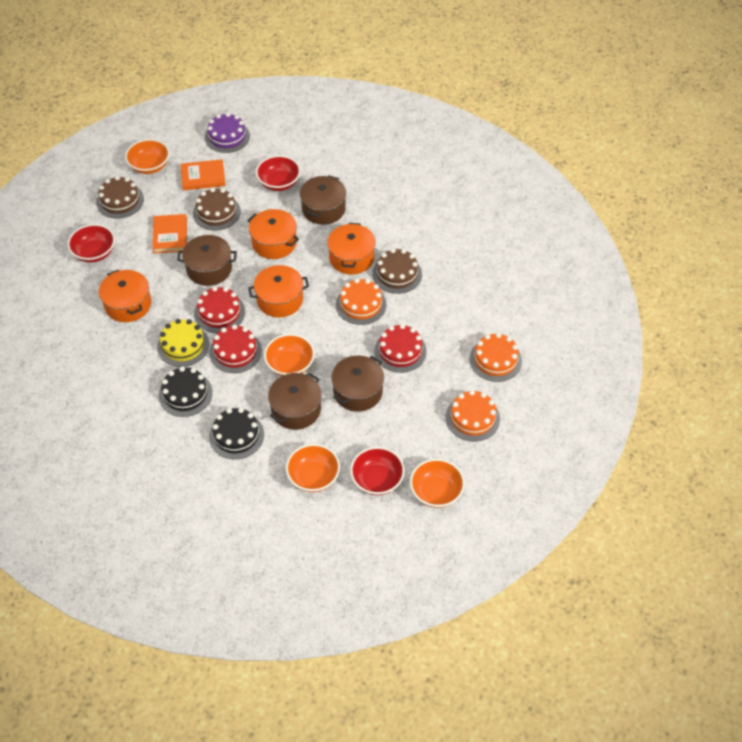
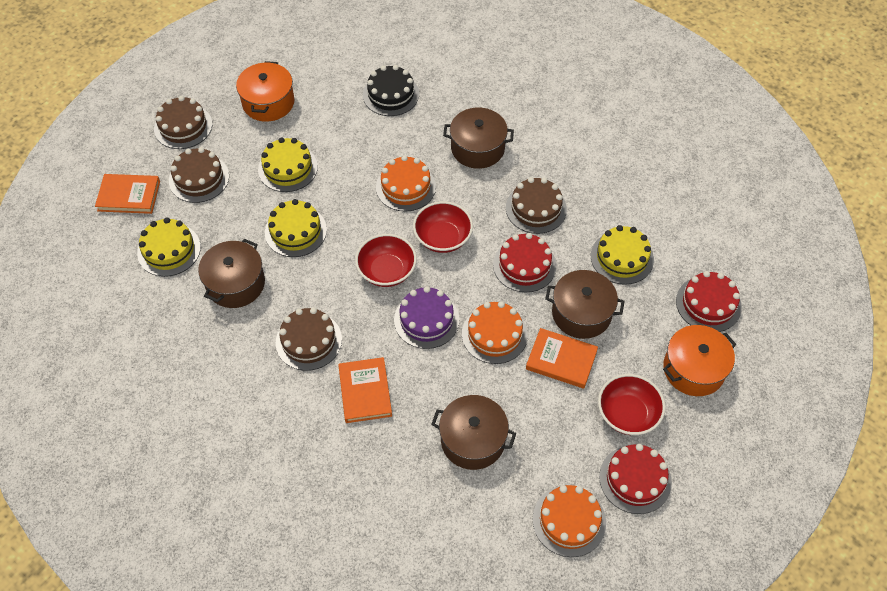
black cake: 2 -> 1
brown cake: 3 -> 4
orange book: 2 -> 3
orange bowl: 4 -> 0
orange pot: 4 -> 2
yellow cake: 1 -> 4

